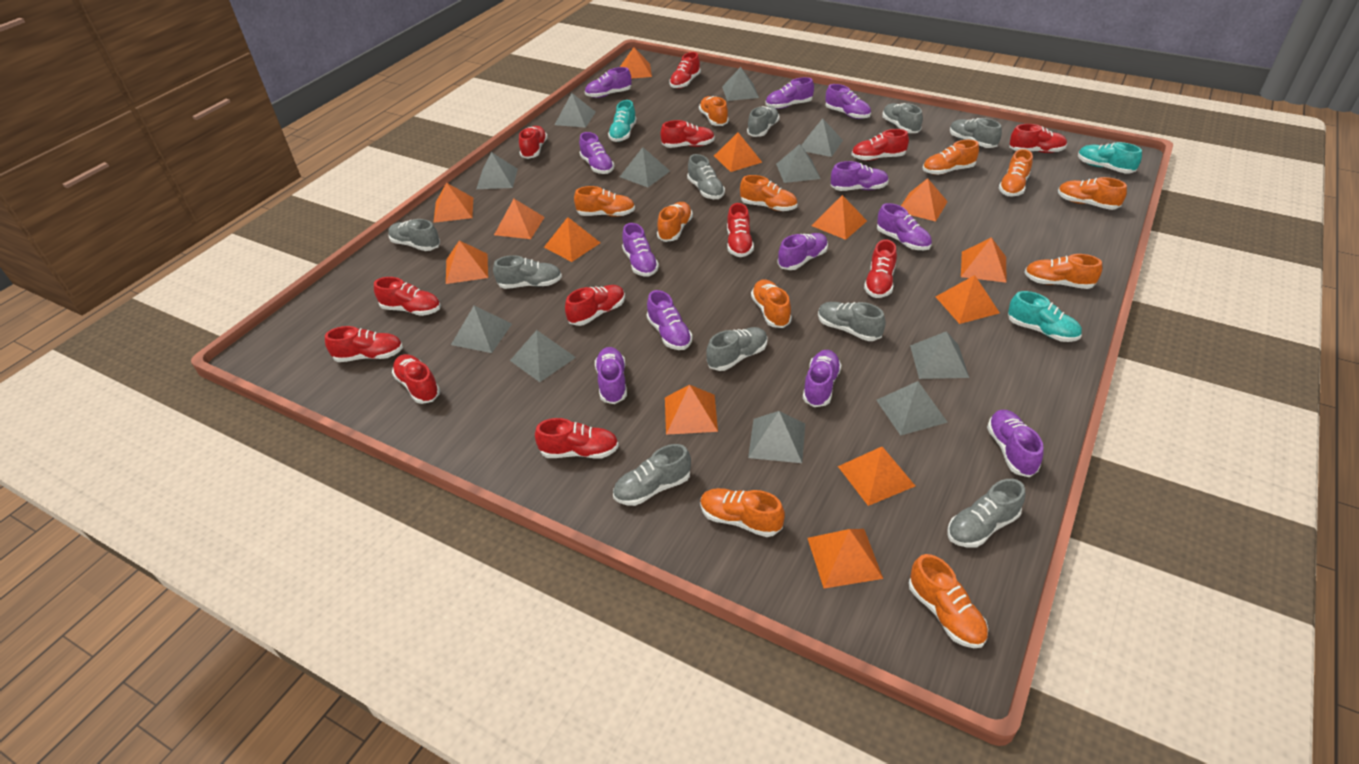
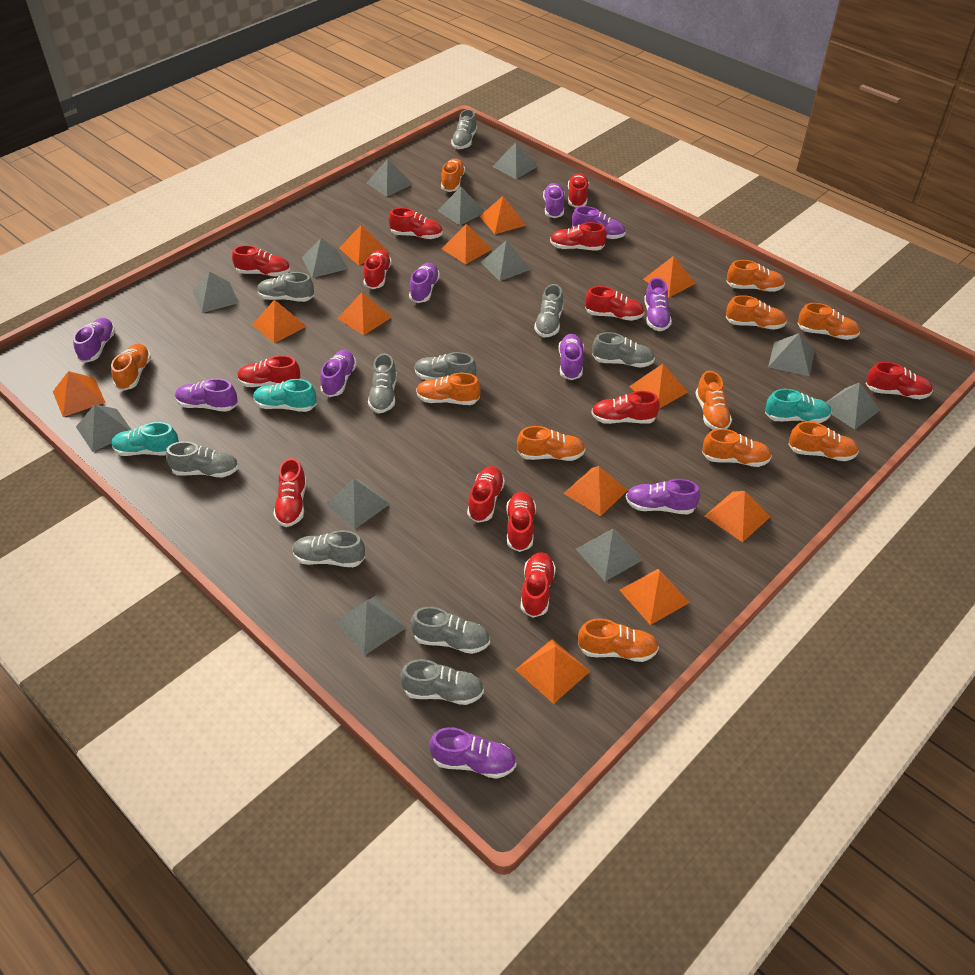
grey pyramid: 11 -> 12
orange pyramid: 13 -> 12
purple shoe: 12 -> 10
red shoe: 12 -> 13

